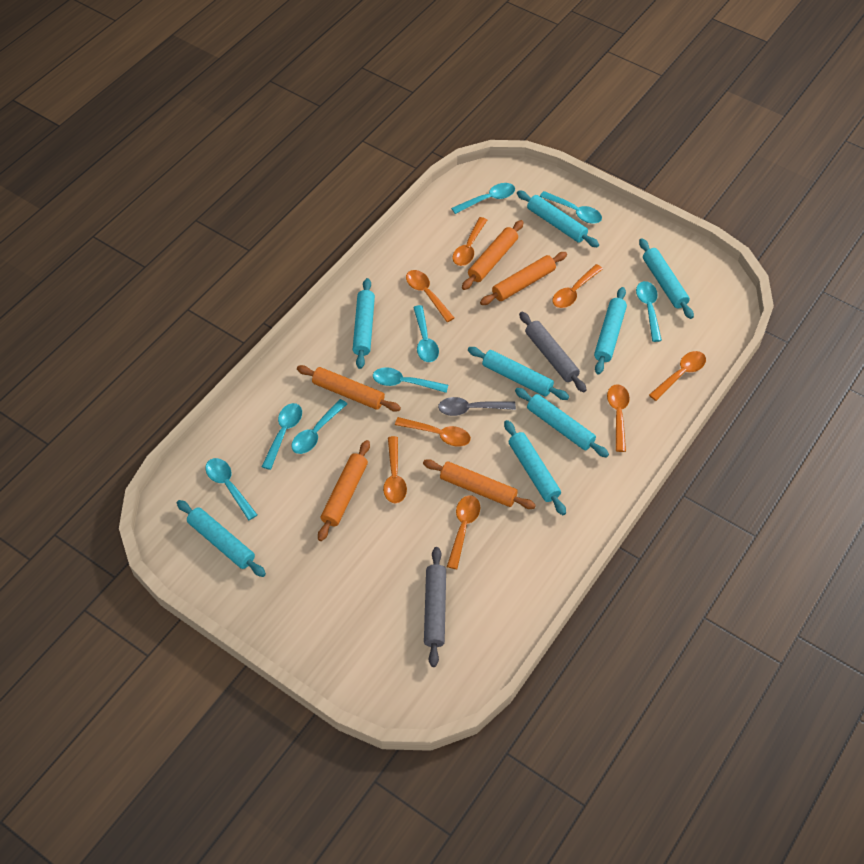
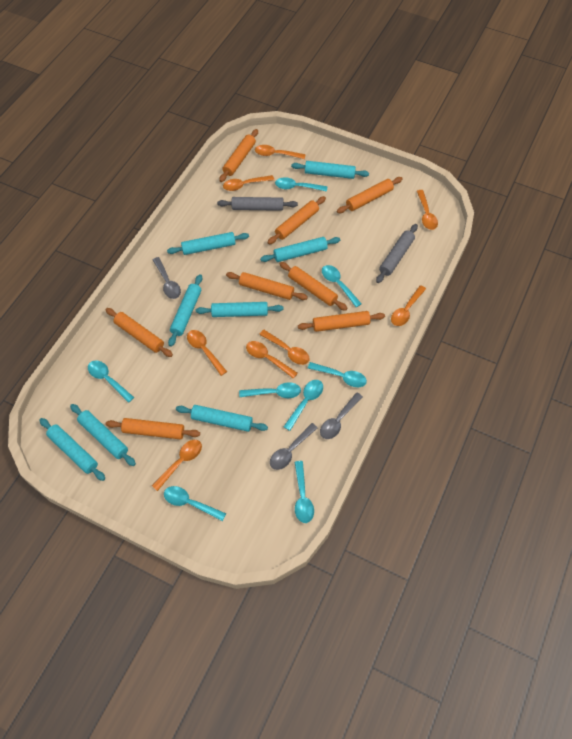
grey spoon: 1 -> 3
orange rolling pin: 5 -> 8

